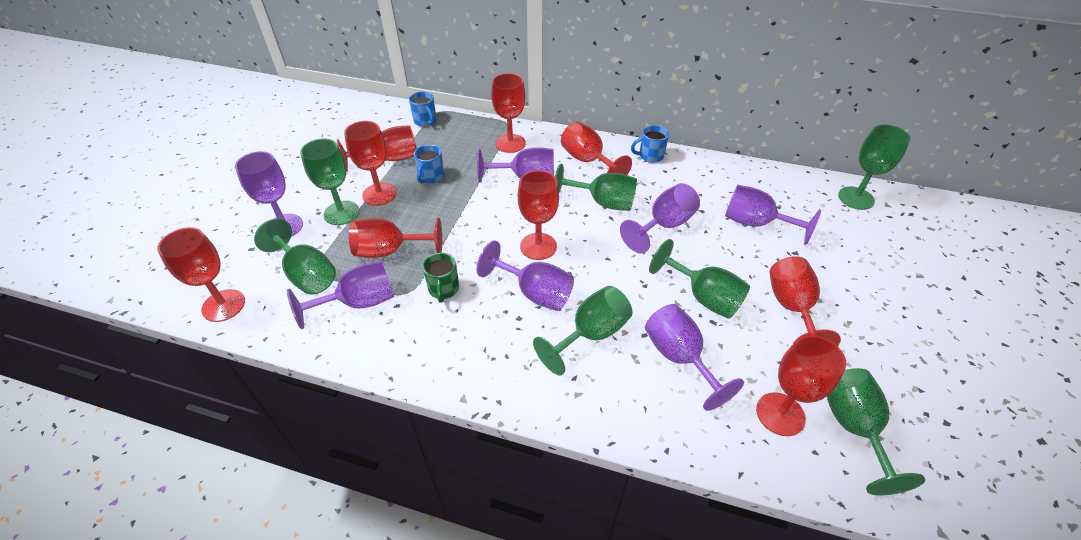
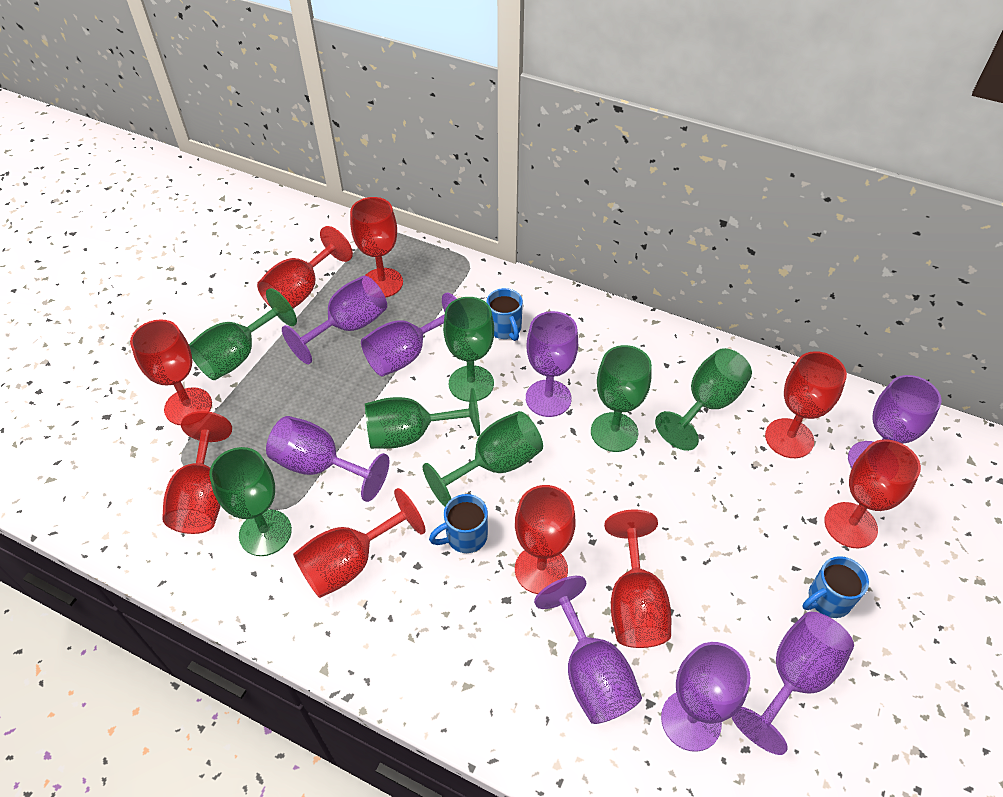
green mug: 1 -> 0
purple goblet: 7 -> 8

